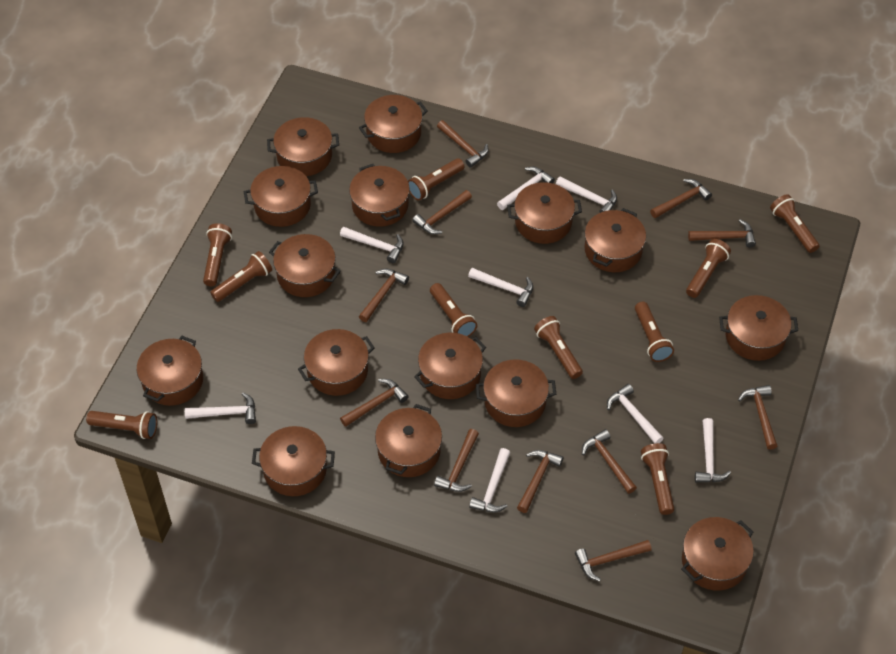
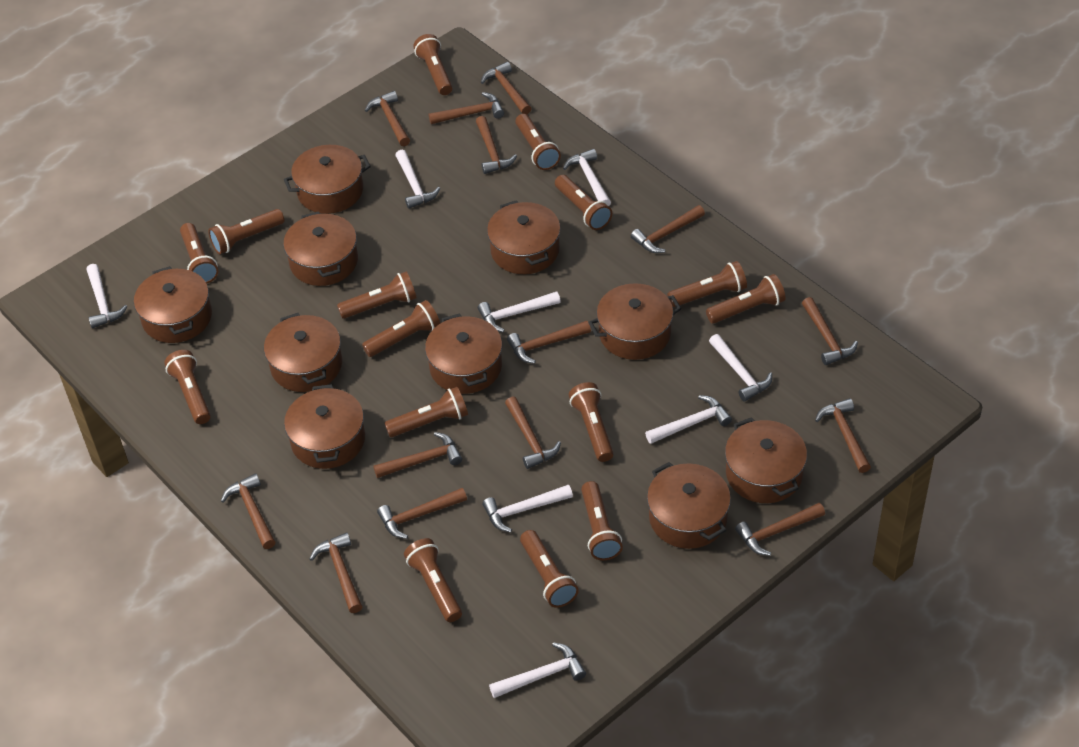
brown flashlight: 10 -> 15
brown hammer: 11 -> 14
brown pot: 15 -> 10

